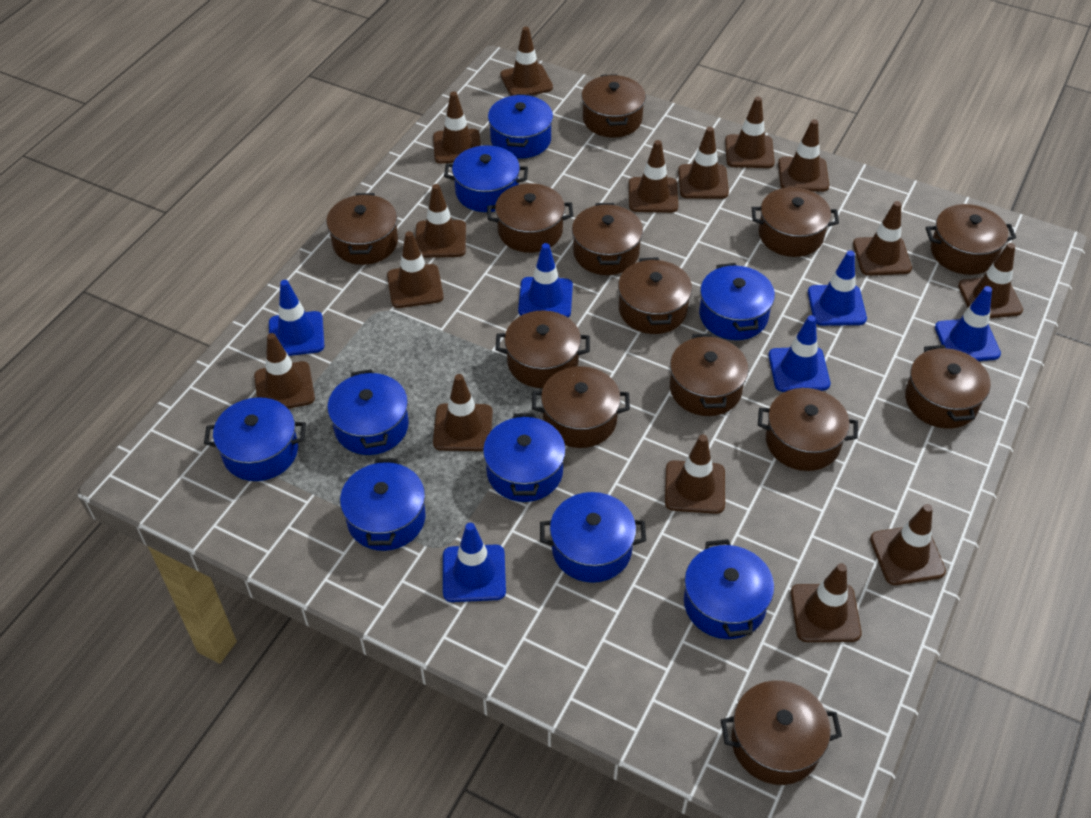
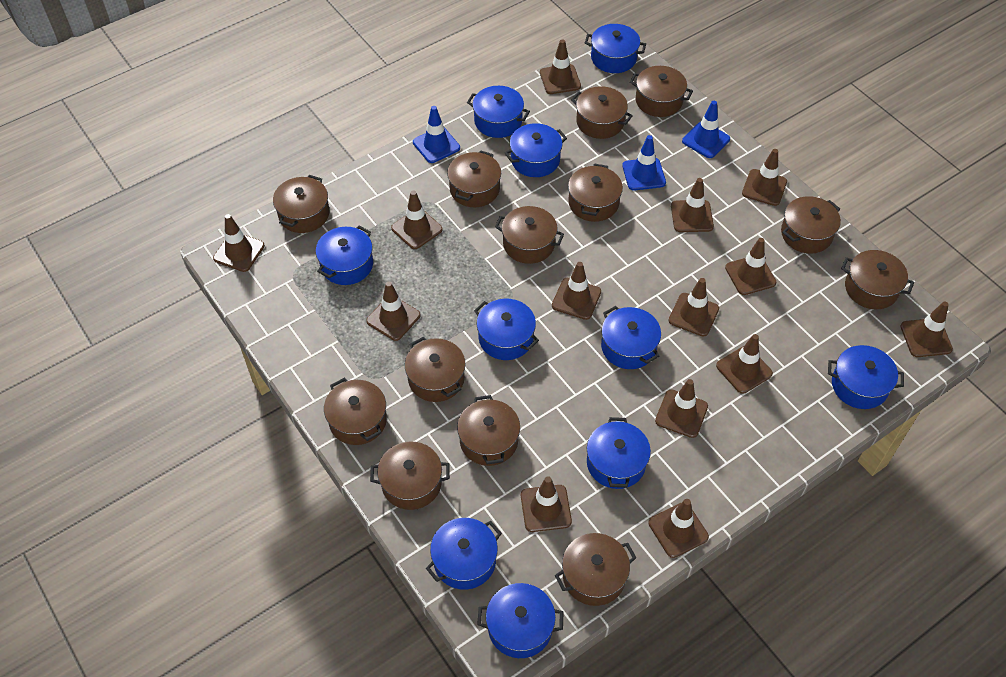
blue pot: 9 -> 10
blue traffic cone: 6 -> 3
brown traffic cone: 15 -> 14

